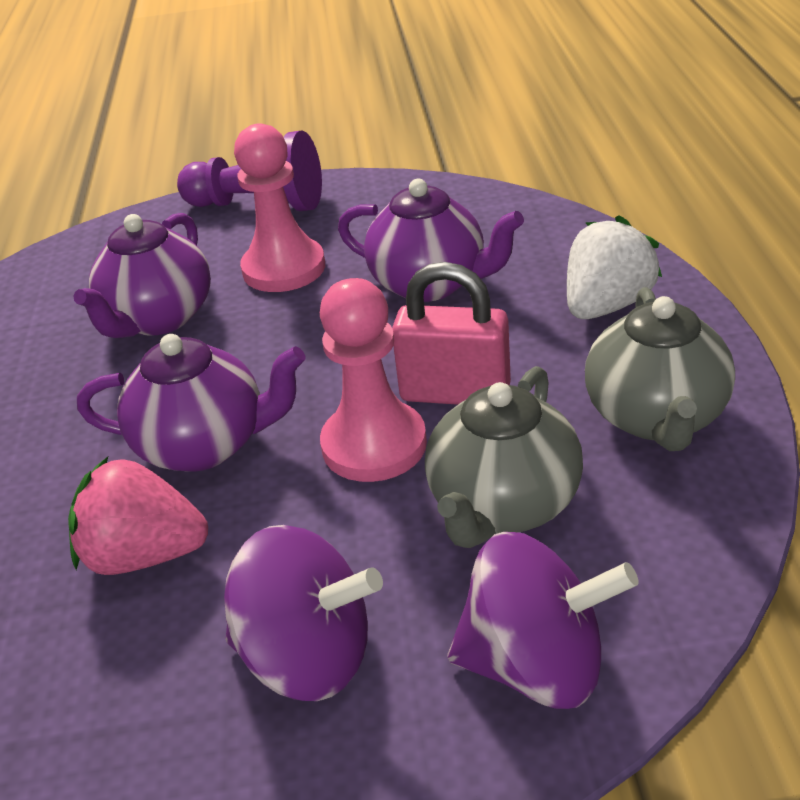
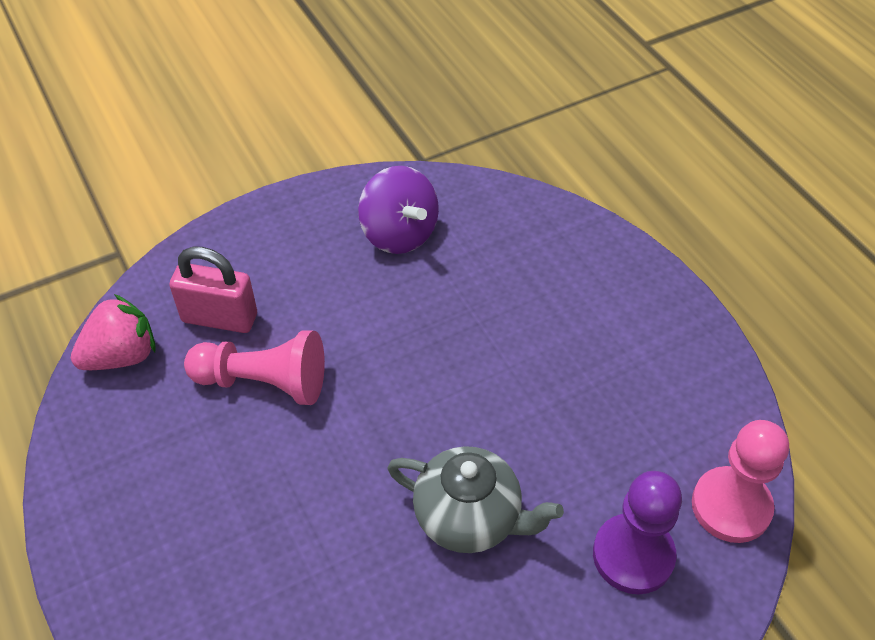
grey teapot: 2 -> 1
purple spinning top: 2 -> 1
purple teapot: 3 -> 0
white strawberry: 1 -> 0

